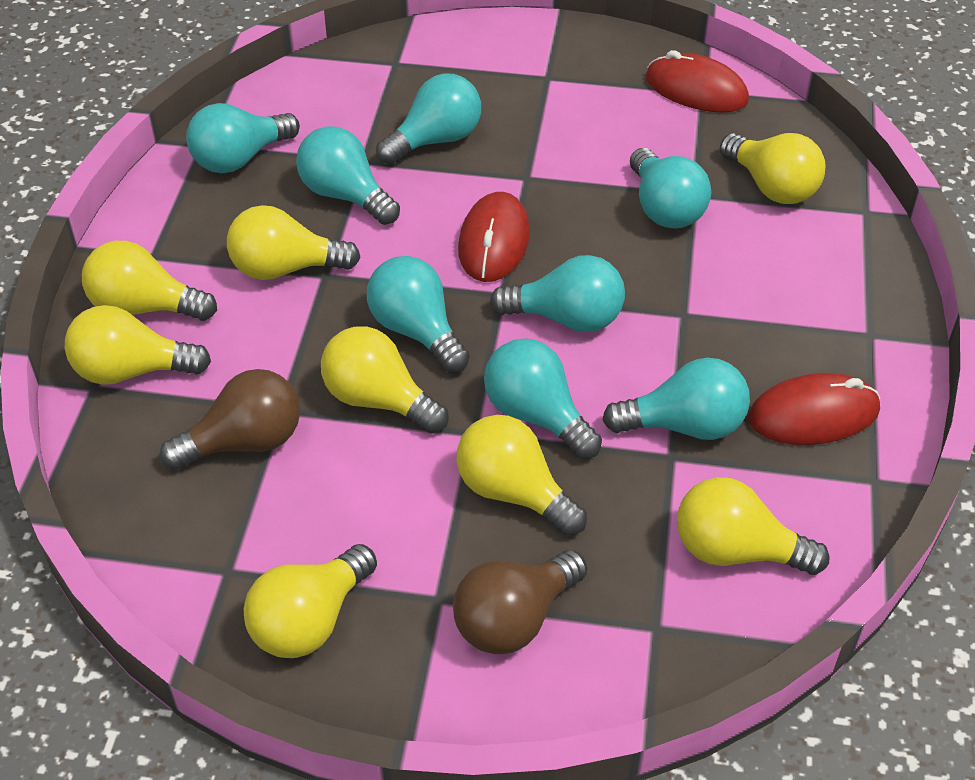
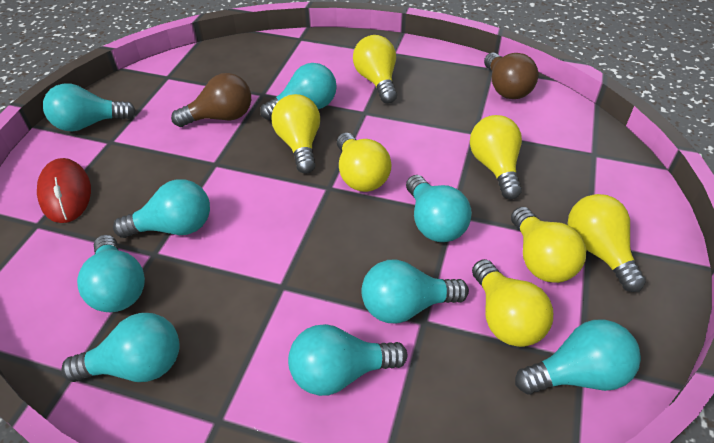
red mouse: 3 -> 1
turquoise light bulb: 8 -> 9
yellow light bulb: 8 -> 7

